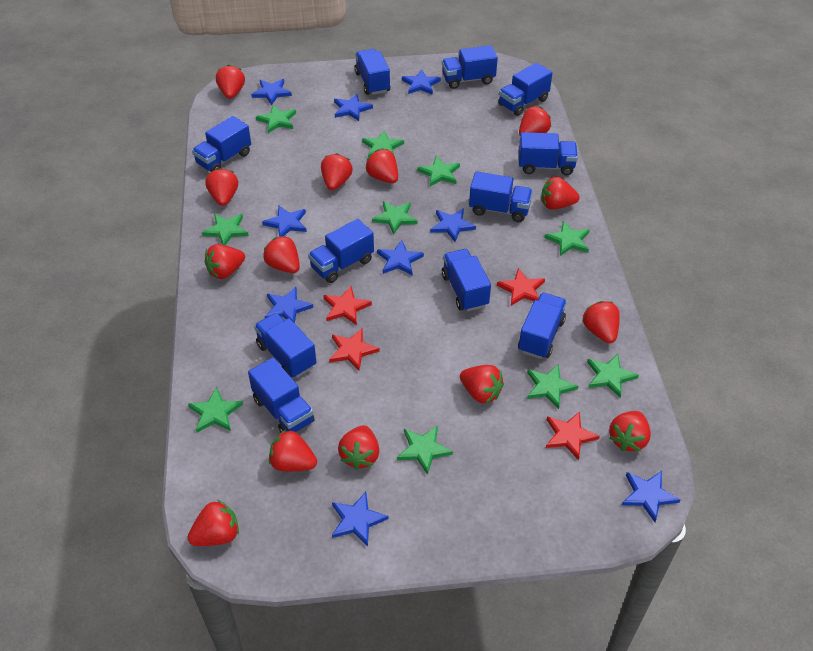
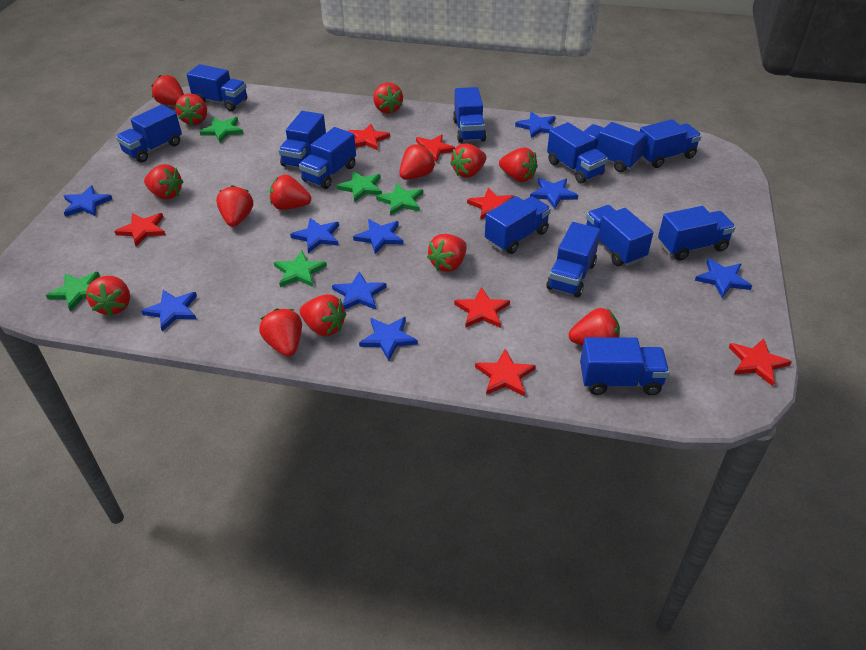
blue truck: 11 -> 13
green star: 10 -> 5
red star: 4 -> 7

